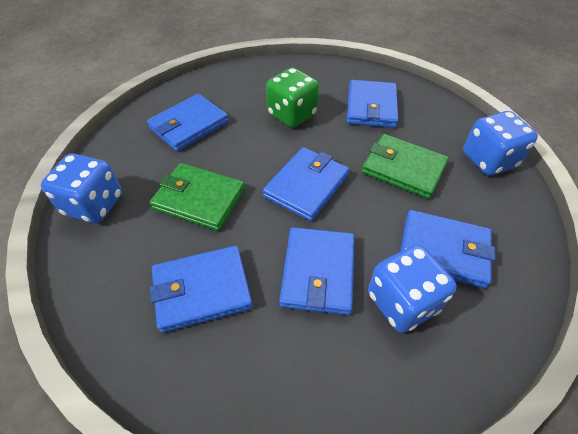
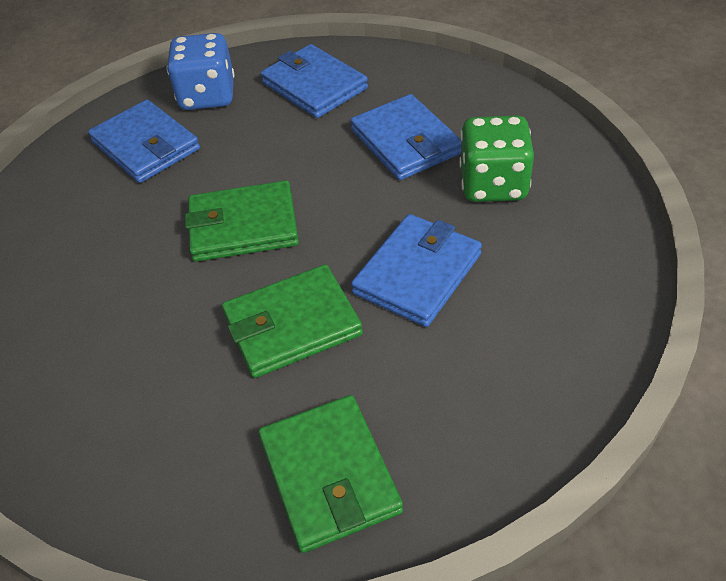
blue dice: 3 -> 1
blue wallet: 6 -> 4
green wallet: 2 -> 3

